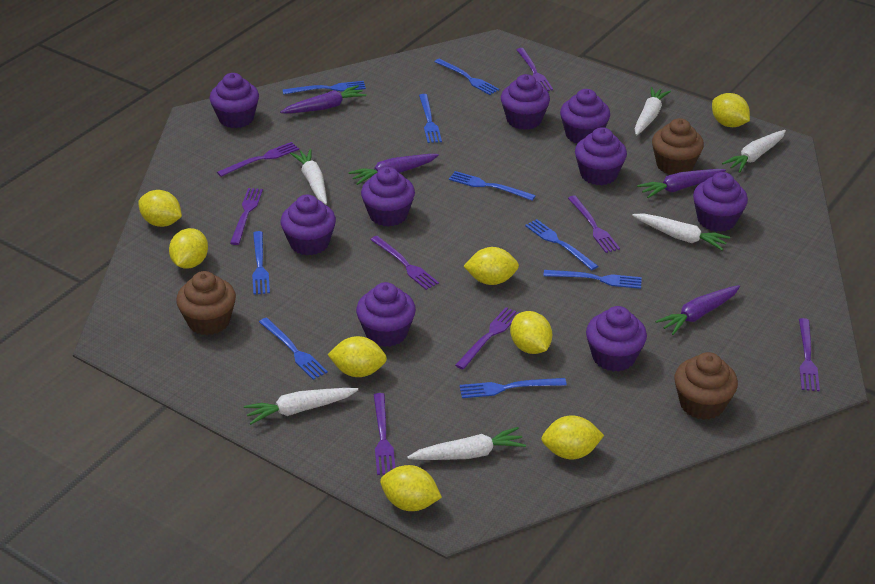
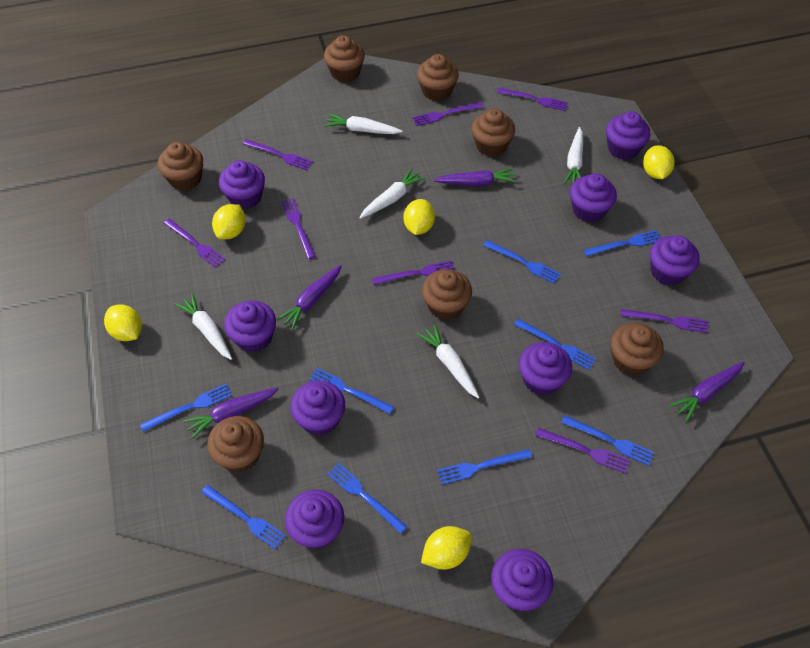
brown cupcake: 3 -> 7
white carrot: 6 -> 5
yellow lemon: 8 -> 5

